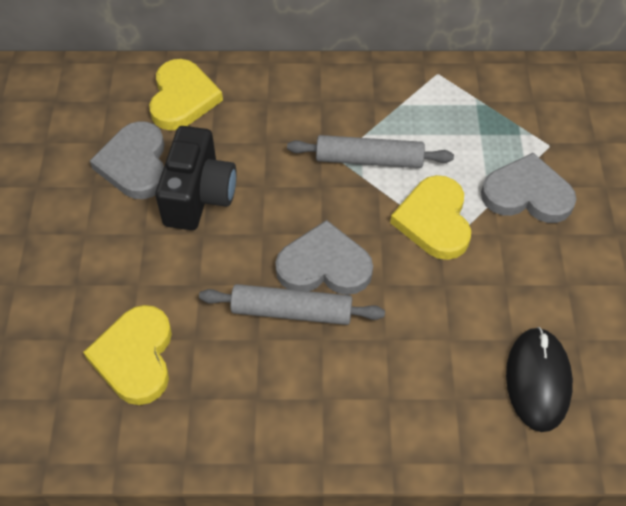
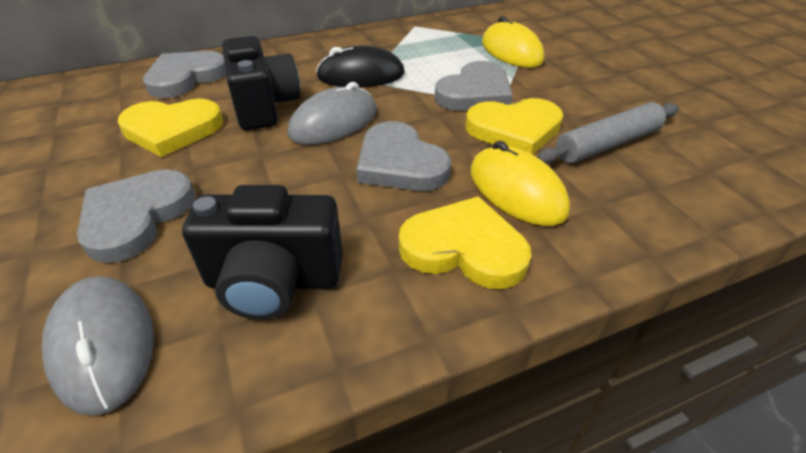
black camera: 1 -> 2
grey heart: 3 -> 4
grey mouse: 0 -> 2
grey rolling pin: 2 -> 1
yellow mouse: 0 -> 2

